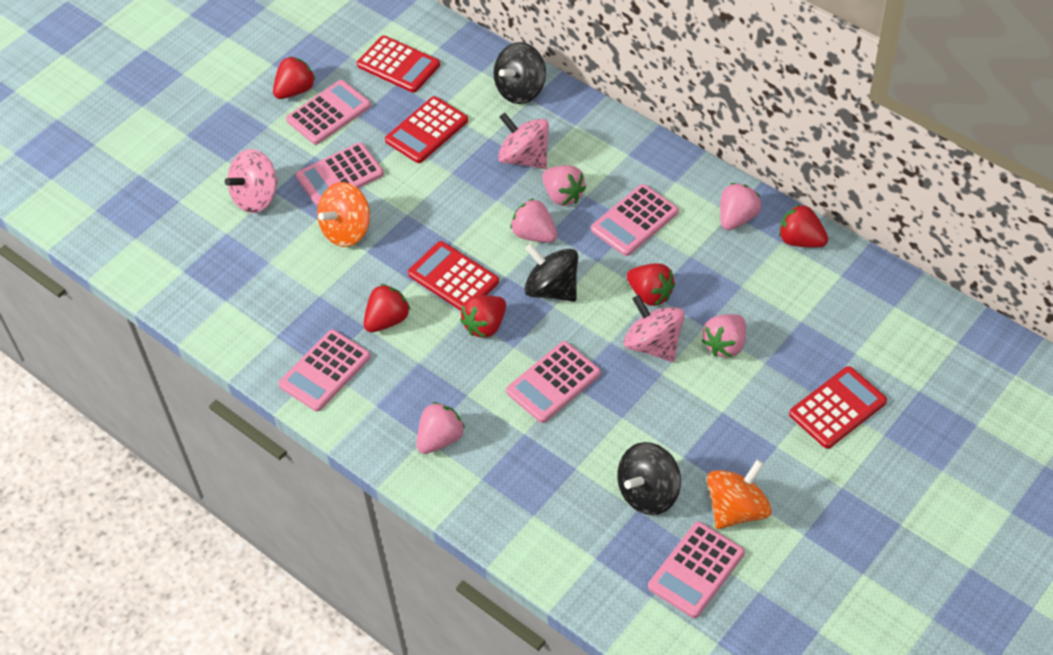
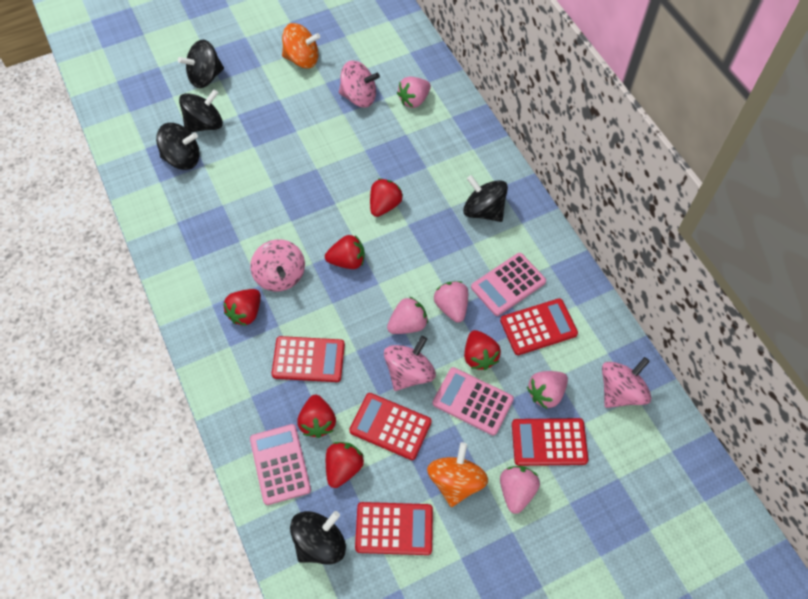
black spinning top: 3 -> 5
pink calculator: 6 -> 3
pink spinning top: 3 -> 4
red calculator: 4 -> 5
red strawberry: 5 -> 6

